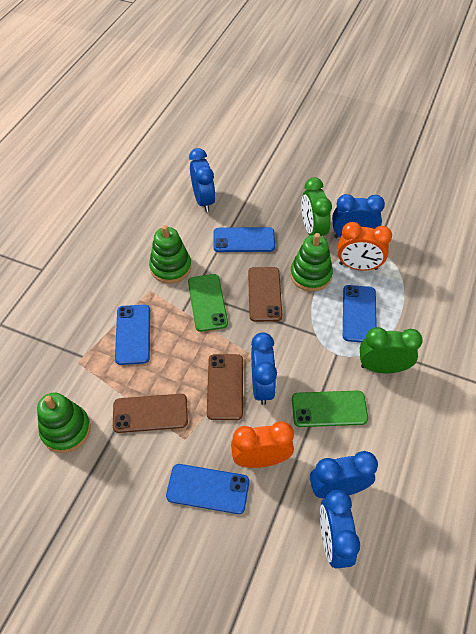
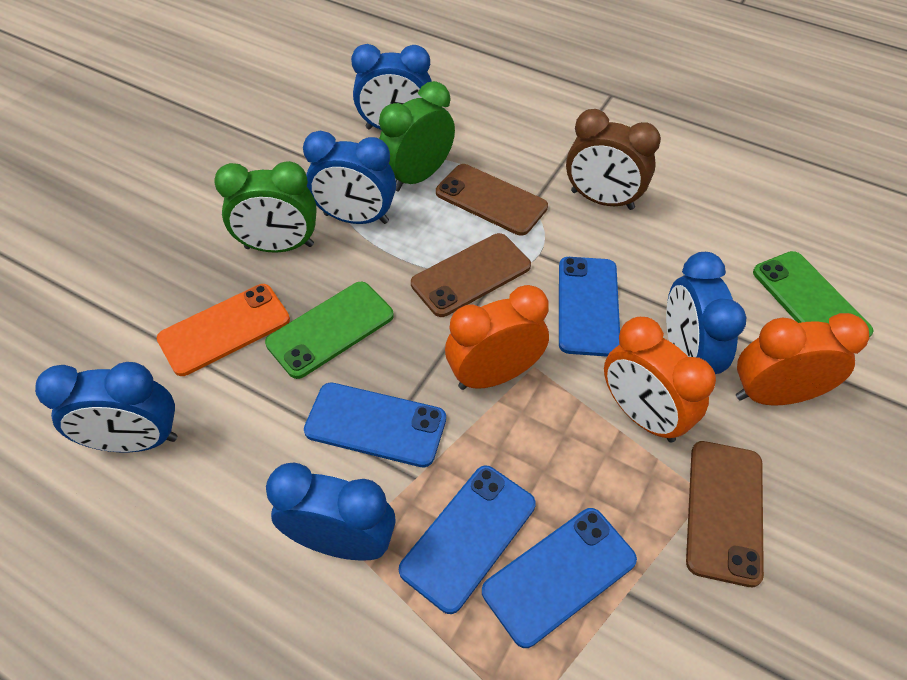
brown clock: 0 -> 1
green stacking toy: 3 -> 0
orange clock: 2 -> 3
orange phone: 0 -> 1

